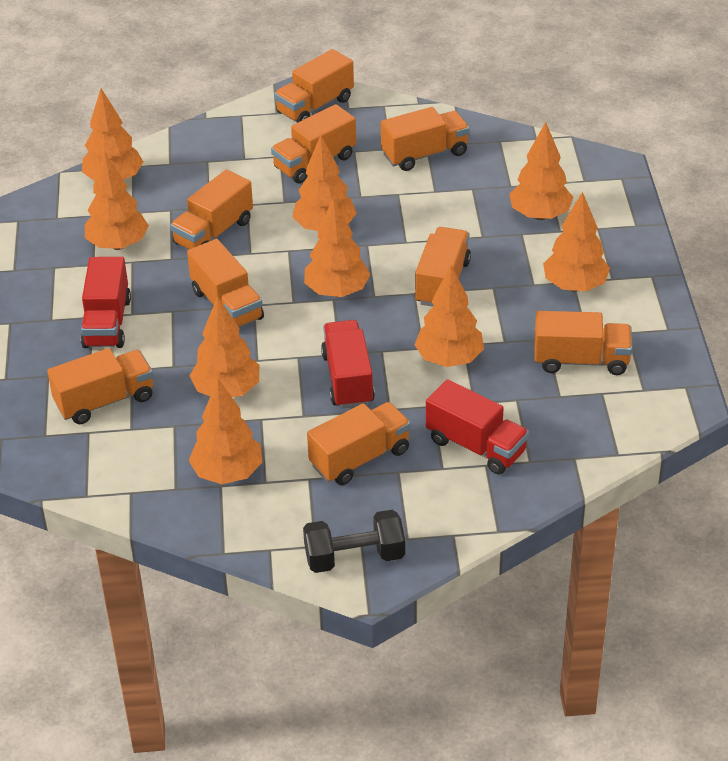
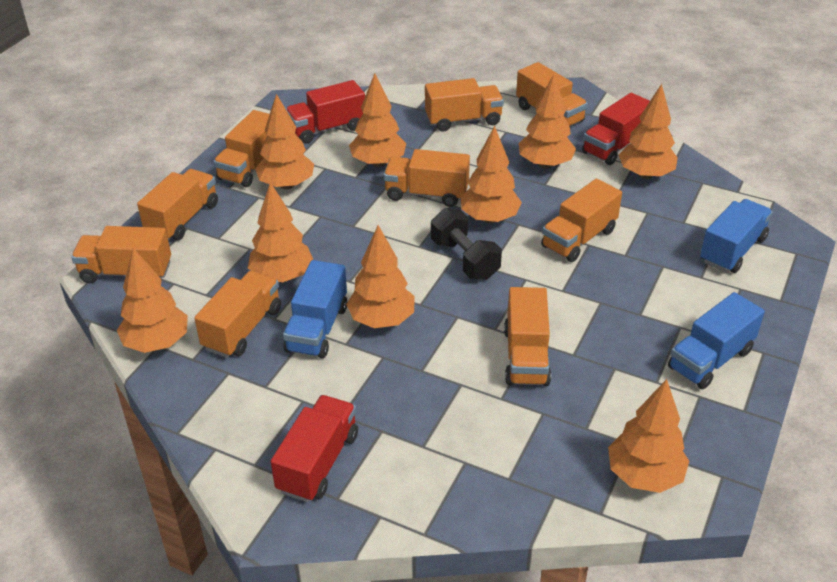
blue truck: 0 -> 3

